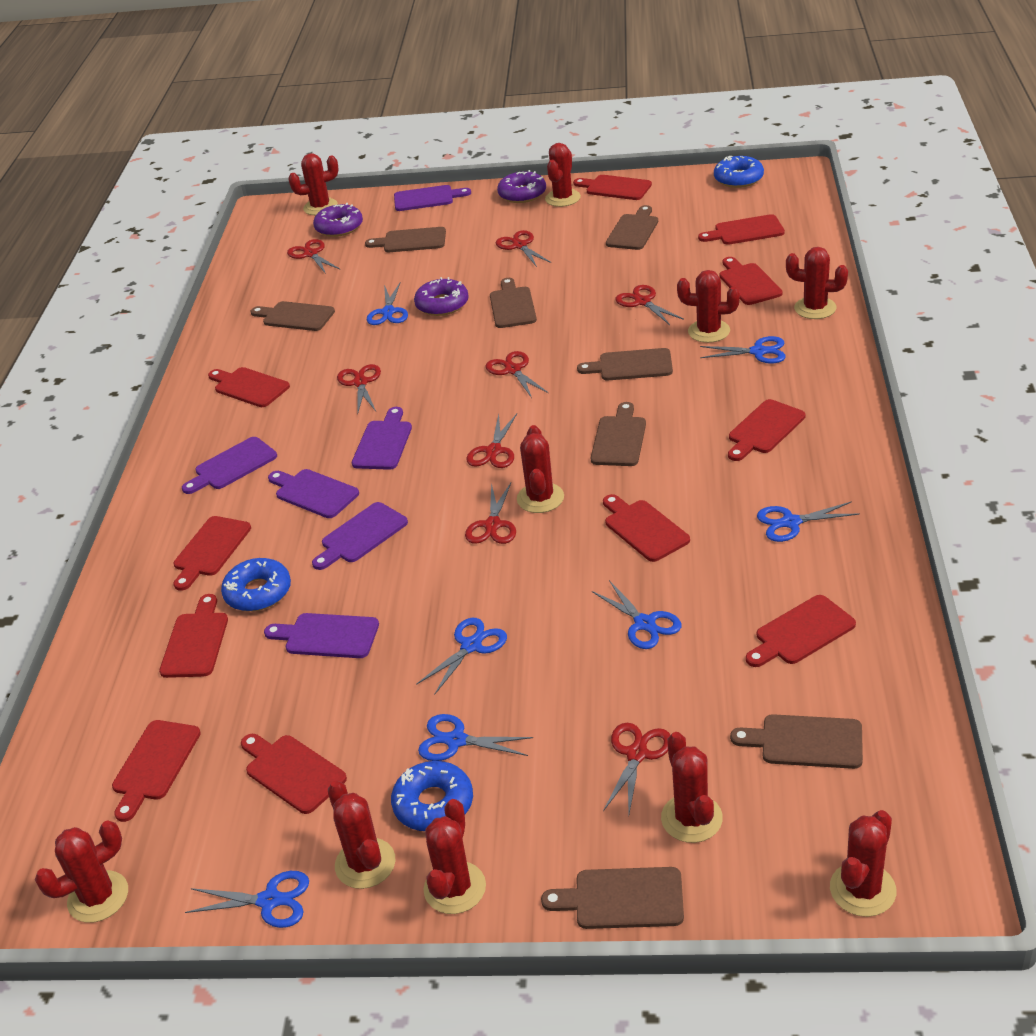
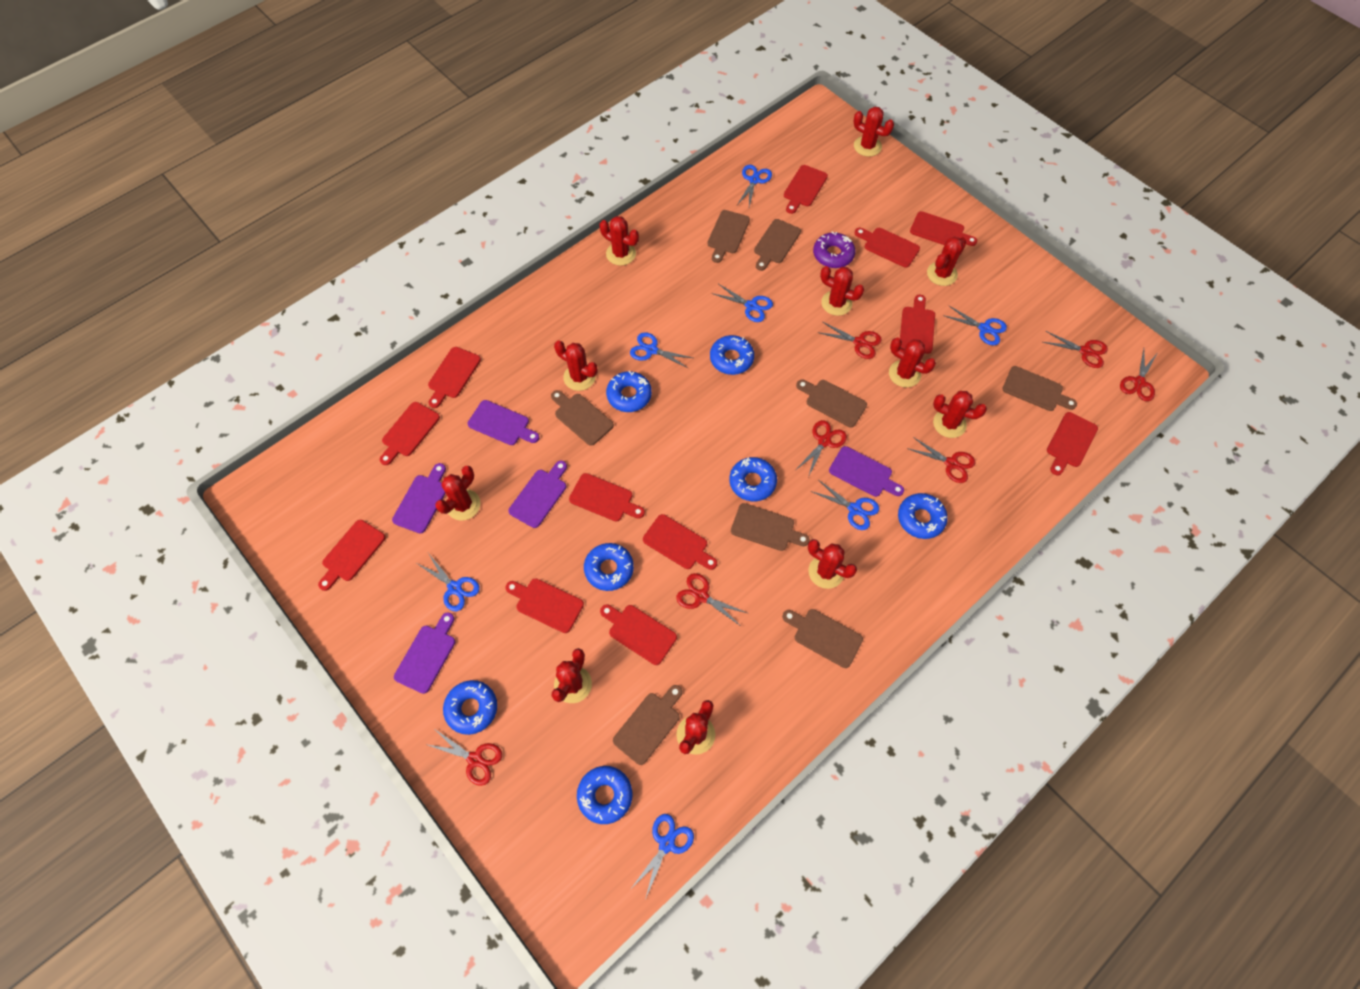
blue donut: 3 -> 7
purple cutting board: 6 -> 5
purple donut: 3 -> 1
red cactus: 10 -> 11
red cutting board: 11 -> 12
red scissors: 8 -> 7

